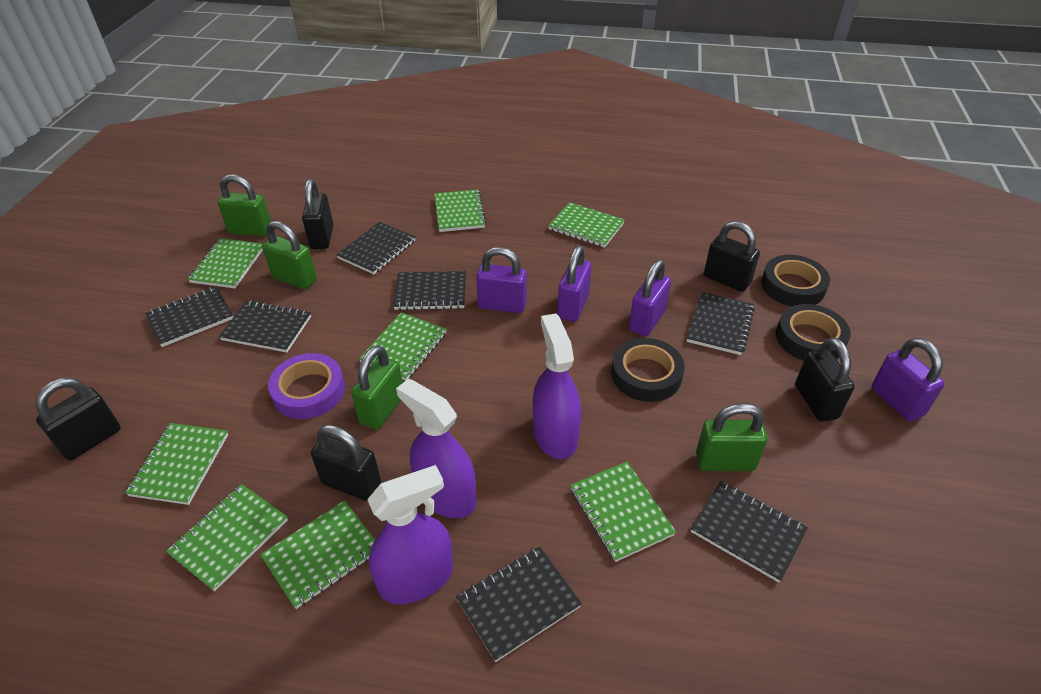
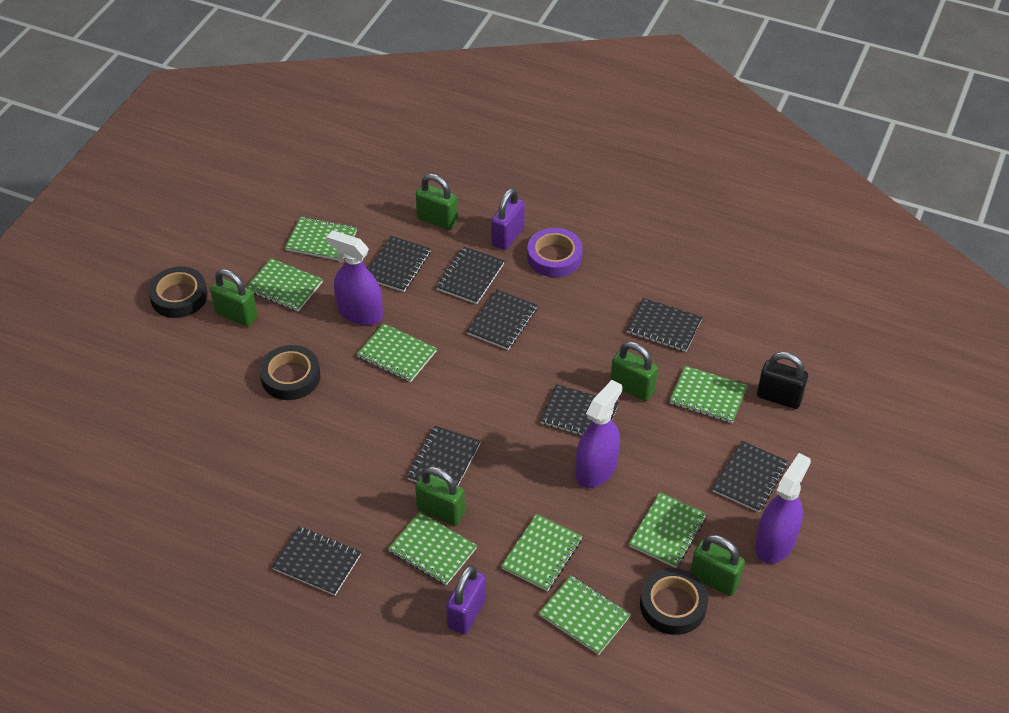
black notebook: 7 -> 8
black padlock: 5 -> 1
green padlock: 4 -> 5
purple padlock: 4 -> 2

